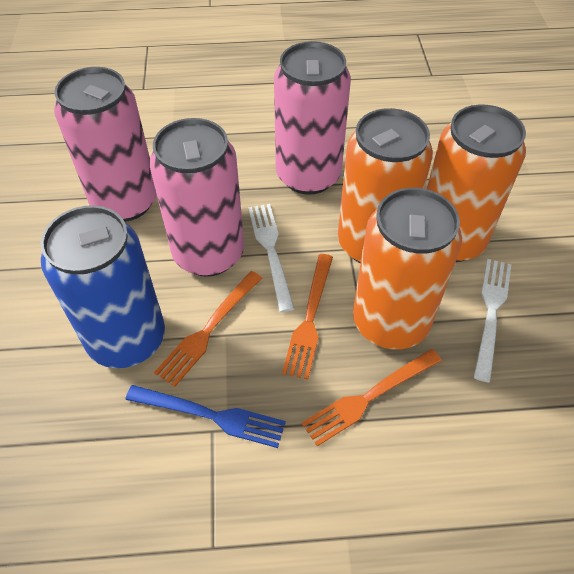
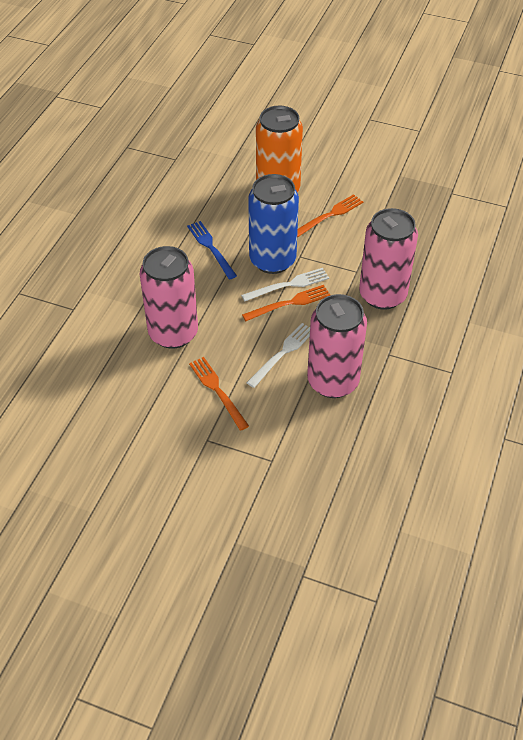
orange can: 3 -> 1

